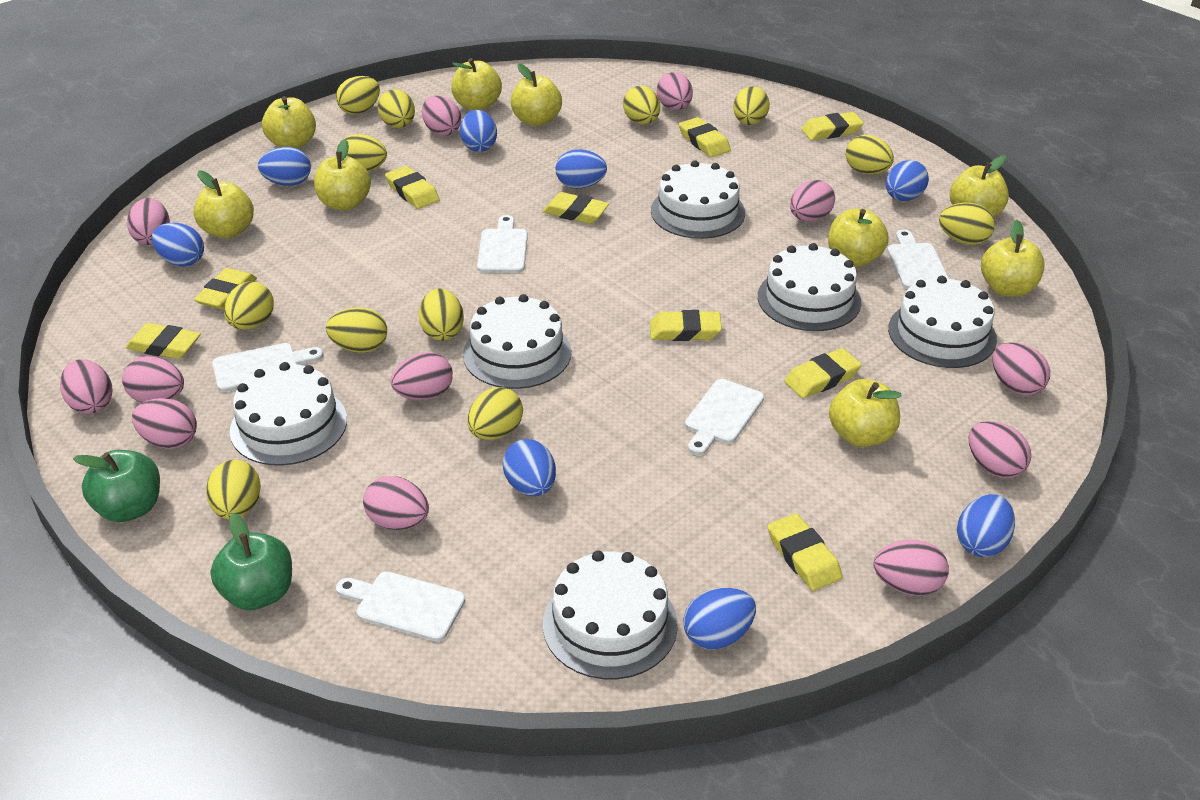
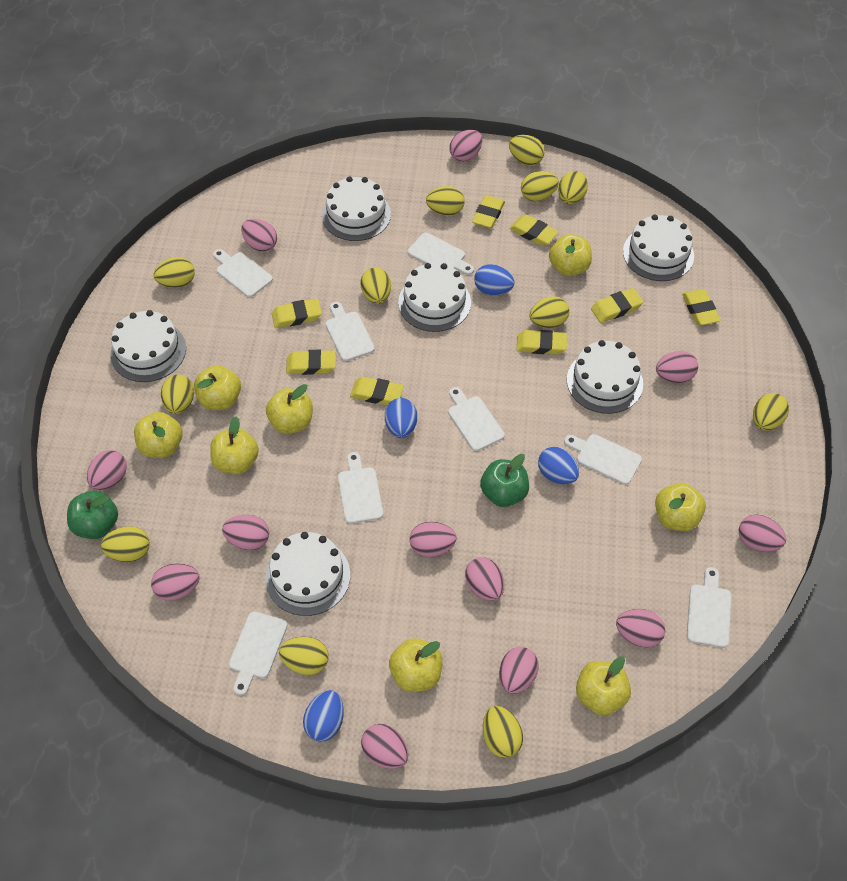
blue egg: 8 -> 4
white cutting board: 5 -> 8
yellow apple: 9 -> 8
yellow eraser: 9 -> 8

